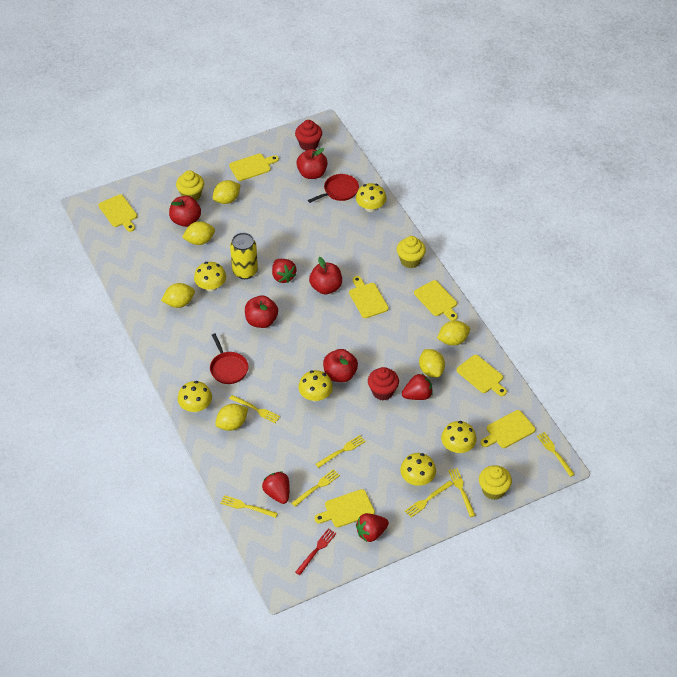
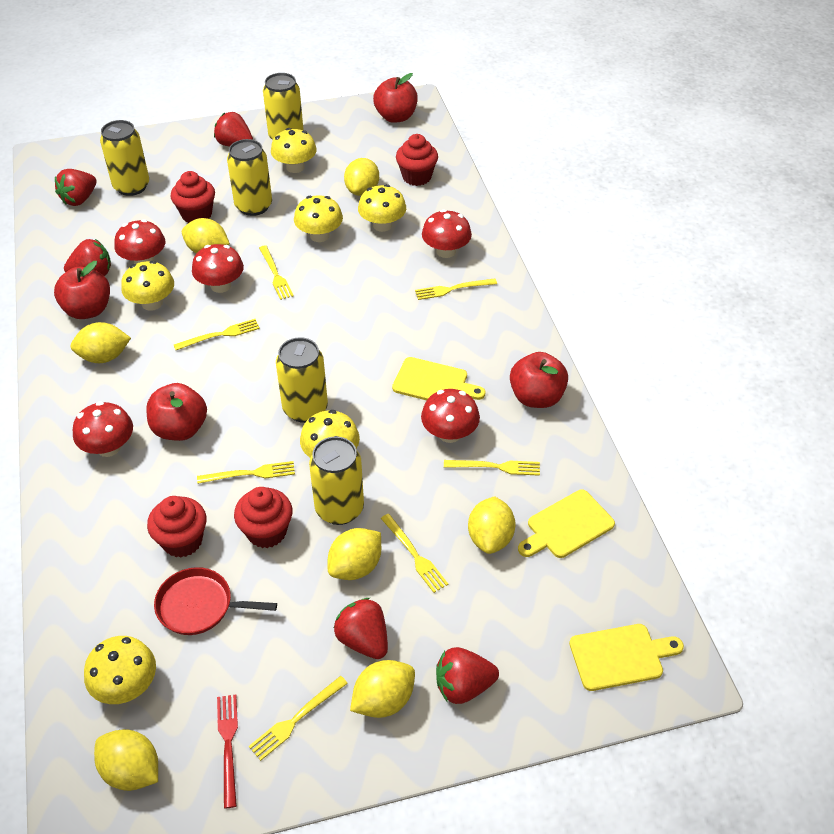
red apple: 5 -> 4
red cupcake: 2 -> 4
red mushroom: 0 -> 5
red pan: 2 -> 1
red strawberry: 4 -> 5
yellow can: 1 -> 5
yellow cupcake: 3 -> 0
yellow cutting board: 7 -> 3
yellow lemon: 6 -> 7

